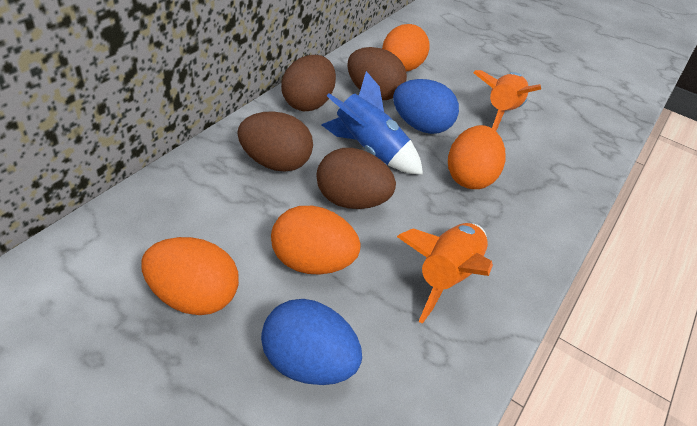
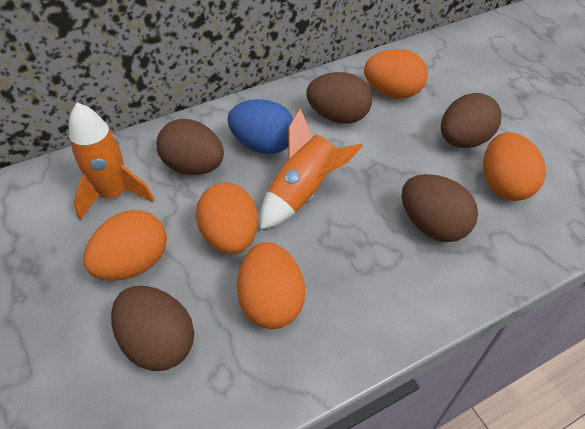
blue egg: 2 -> 1
blue rocket: 1 -> 0
brown egg: 4 -> 5
orange egg: 4 -> 5

